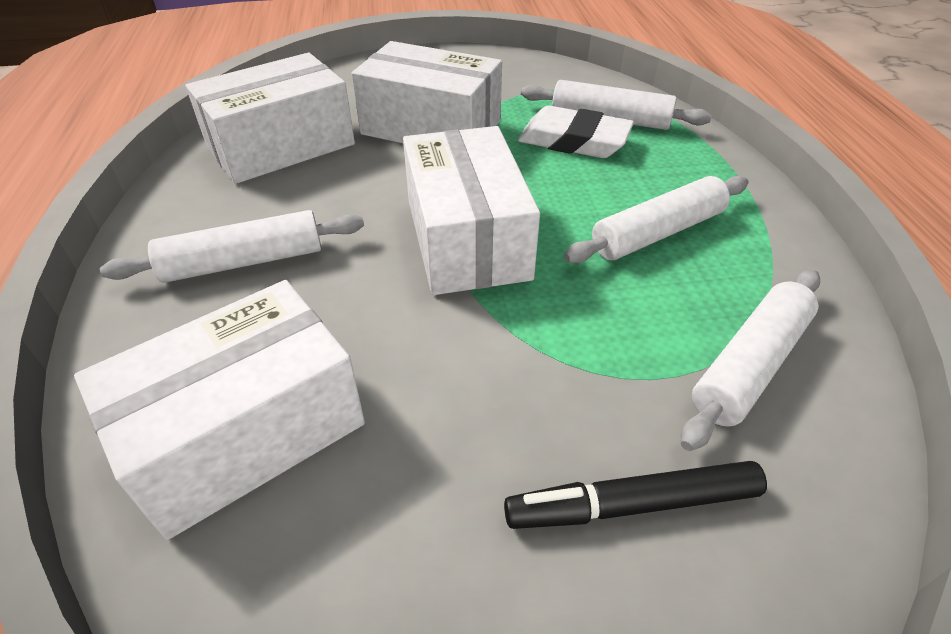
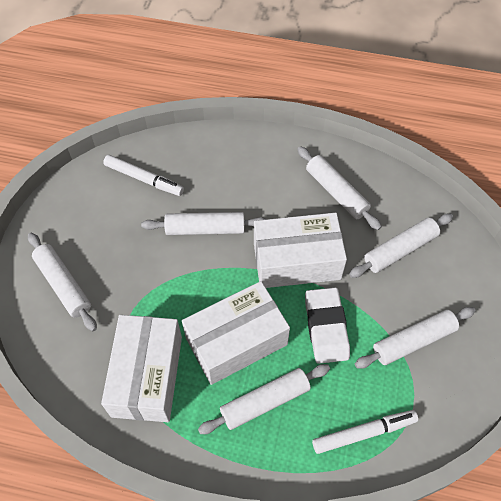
black marker: 1 -> 0
white box: 4 -> 3
white marker: 0 -> 2
white rolling pin: 4 -> 6

